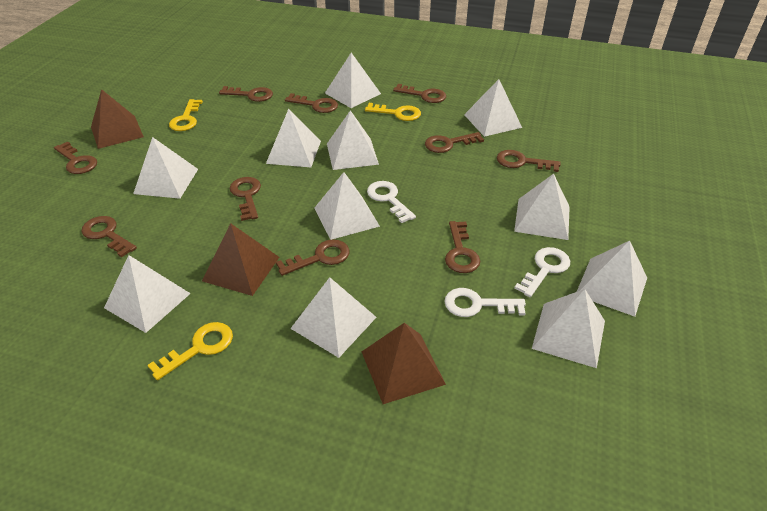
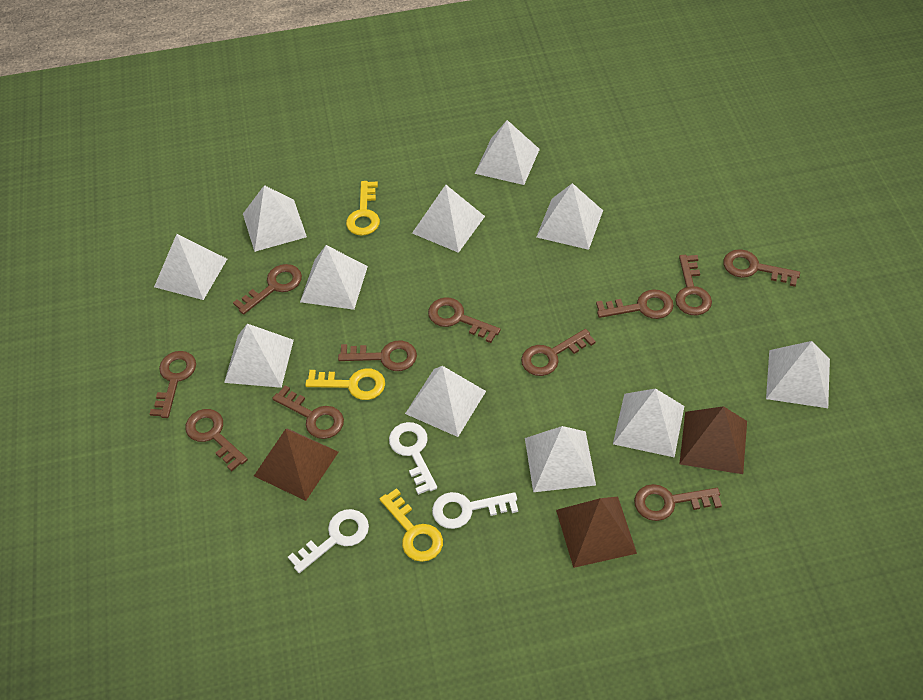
brown key: 10 -> 11

